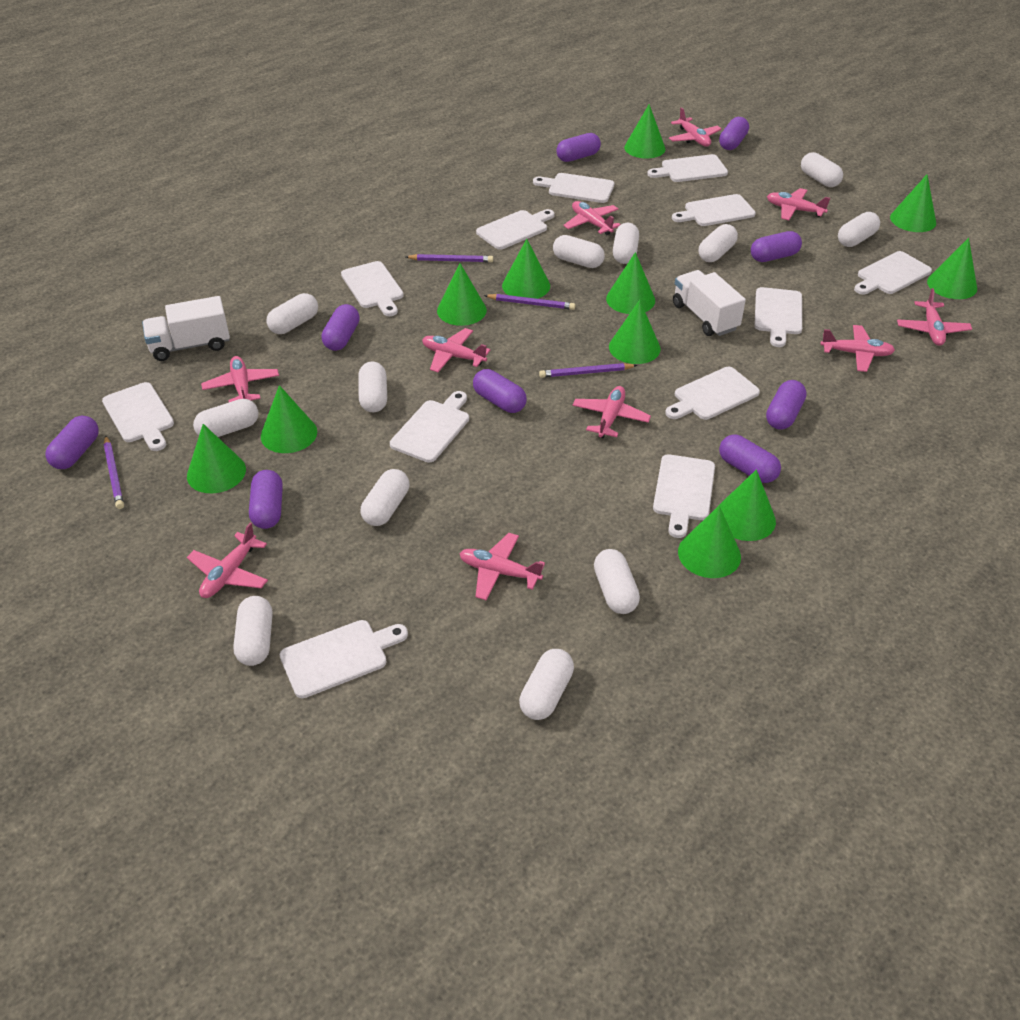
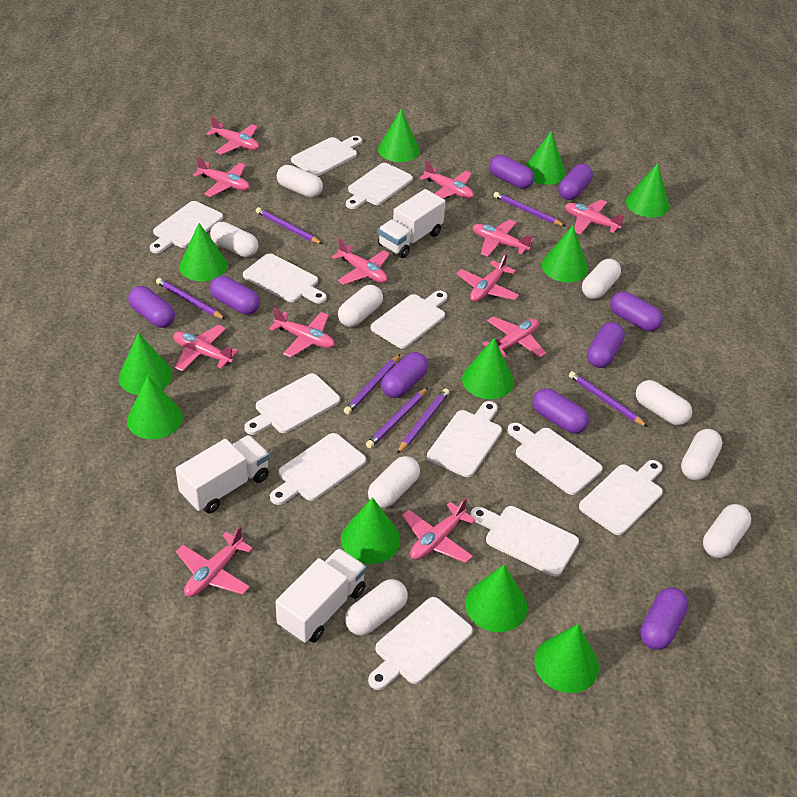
pink plane: 10 -> 12
purple pencil: 4 -> 7
white capsule: 12 -> 9
white truck: 2 -> 3

